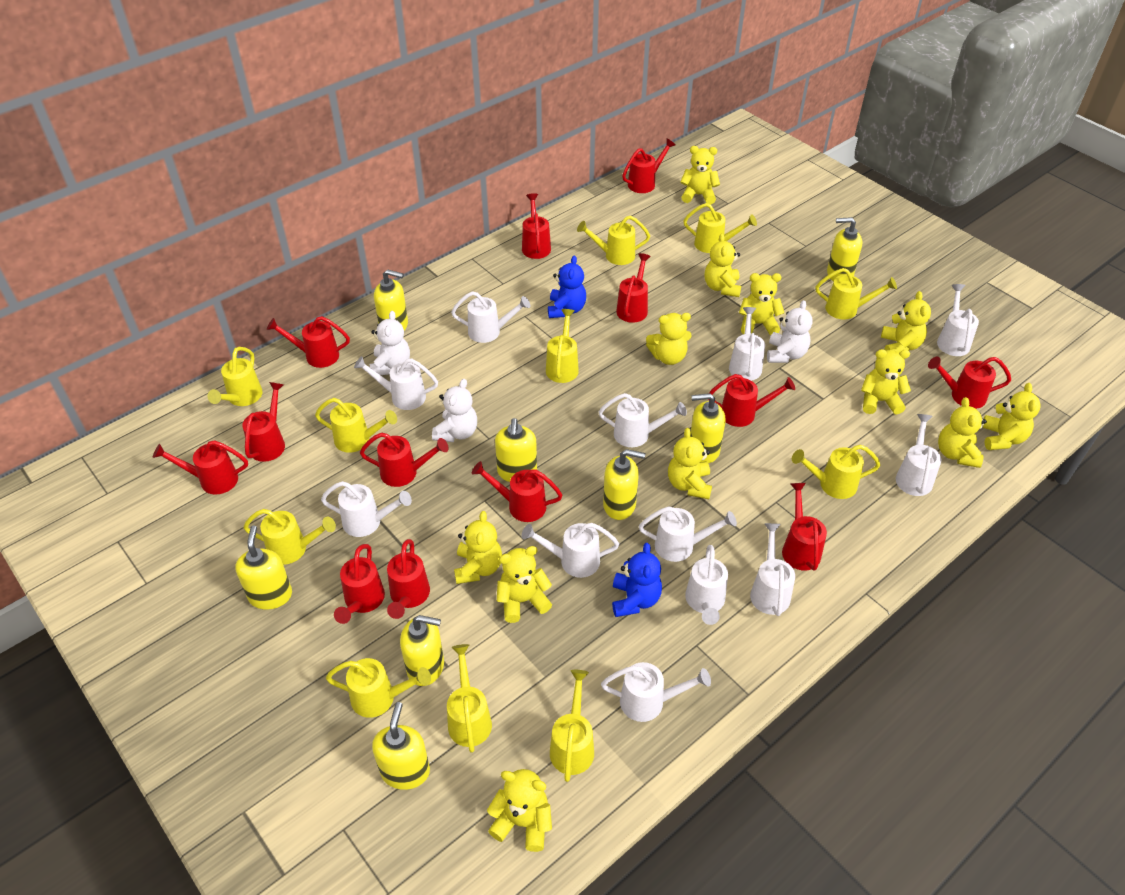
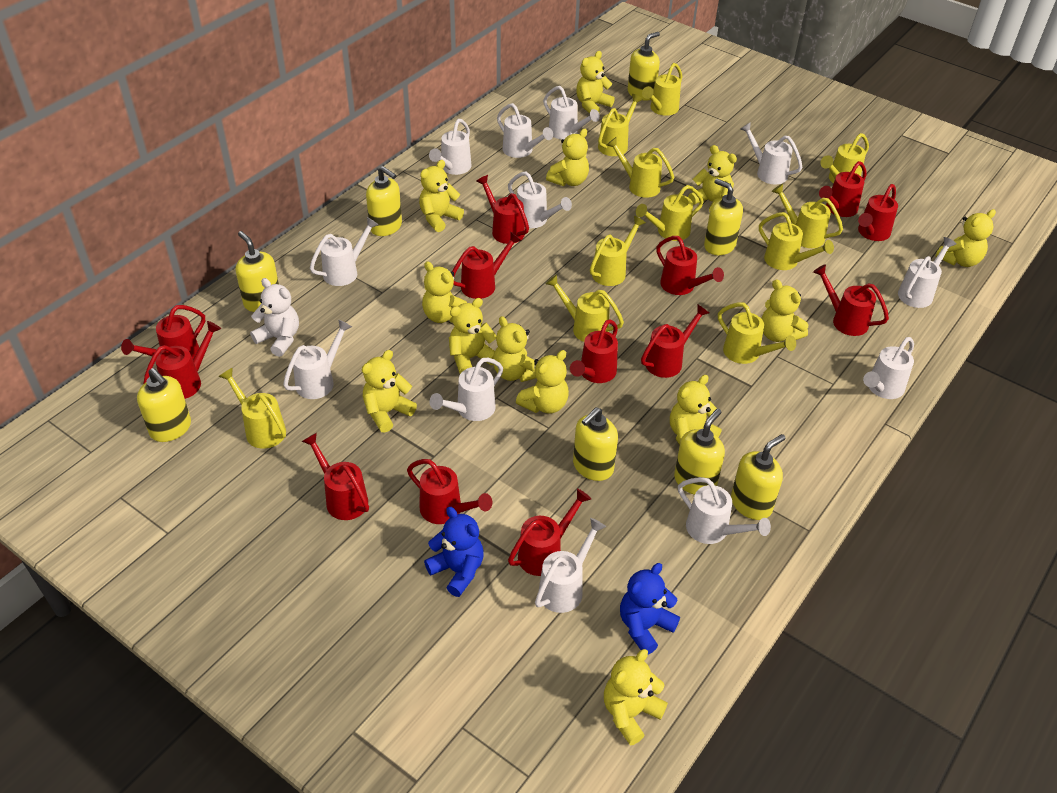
white teddy bear: 3 -> 1
yellow teddy bear: 12 -> 13

